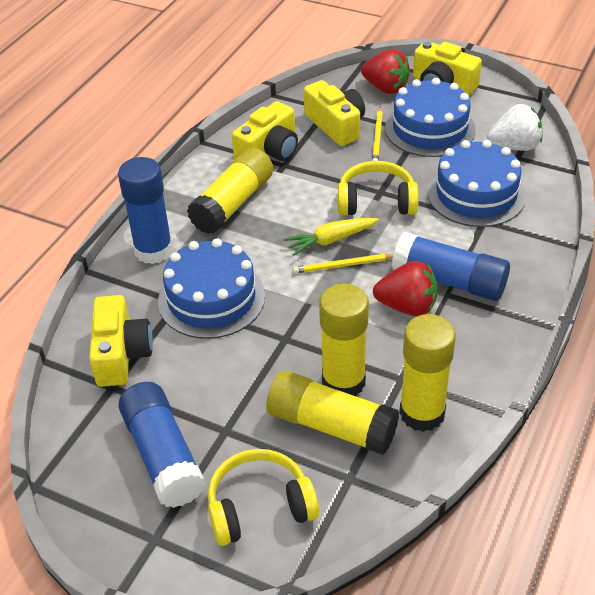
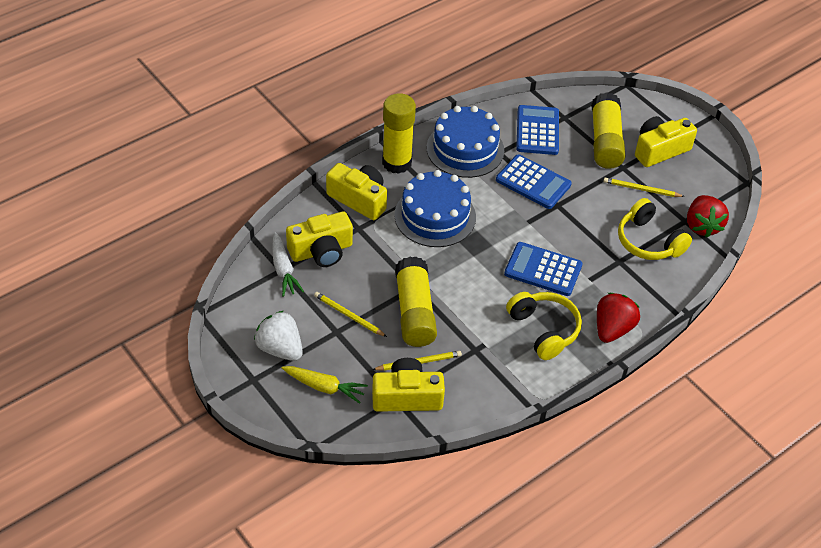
blue cake: 3 -> 2
blue calculator: 0 -> 3
blue glue stick: 3 -> 0
white carrot: 0 -> 1
yellow glue stick: 4 -> 3
yellow pencil: 2 -> 3

